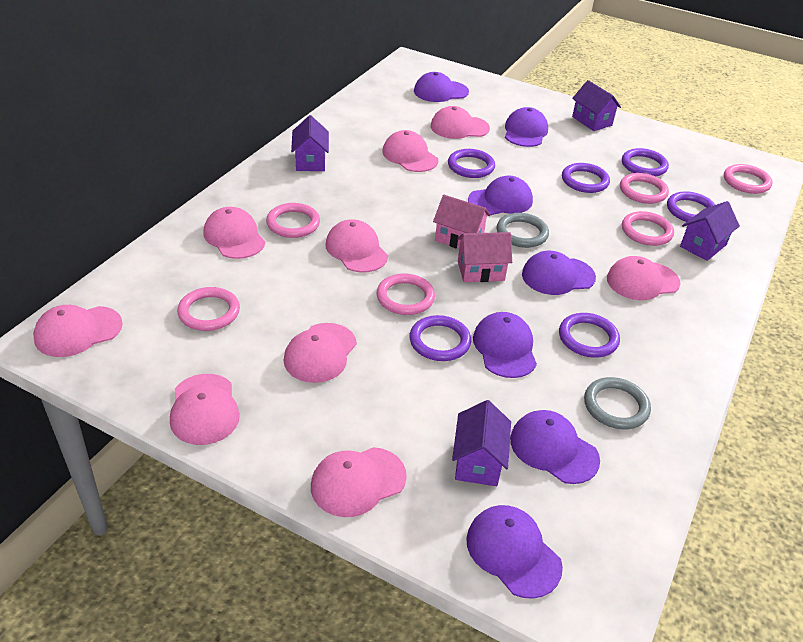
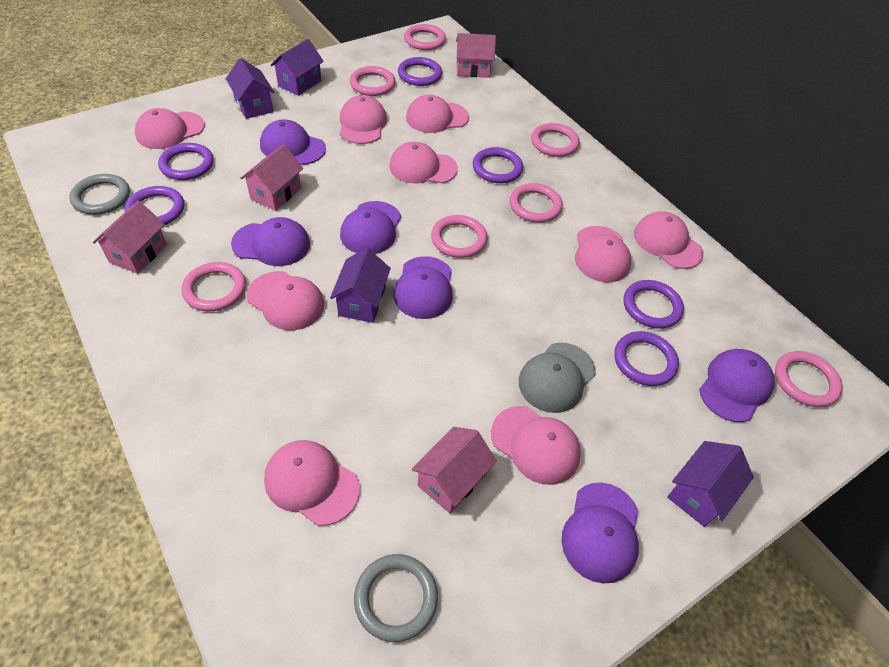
grey cap: 0 -> 1
pink house: 2 -> 4
pink ring: 6 -> 7
purple cap: 7 -> 6

